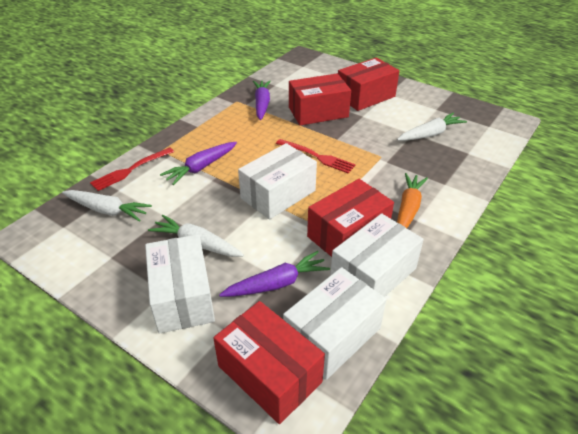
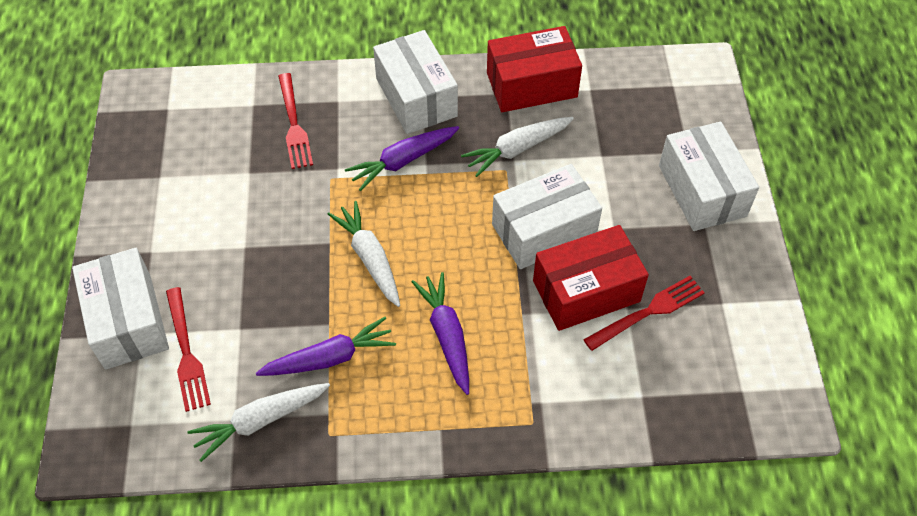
orange carrot: 1 -> 0
red box: 4 -> 2
red fork: 2 -> 3

